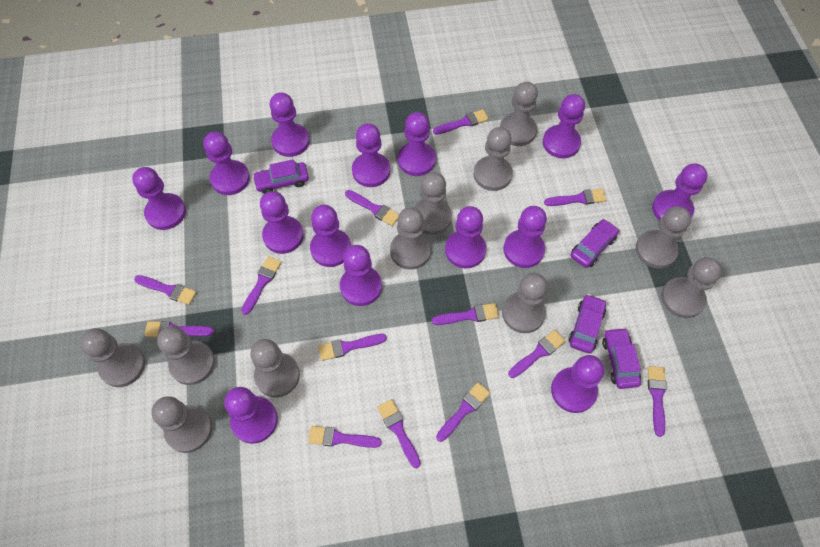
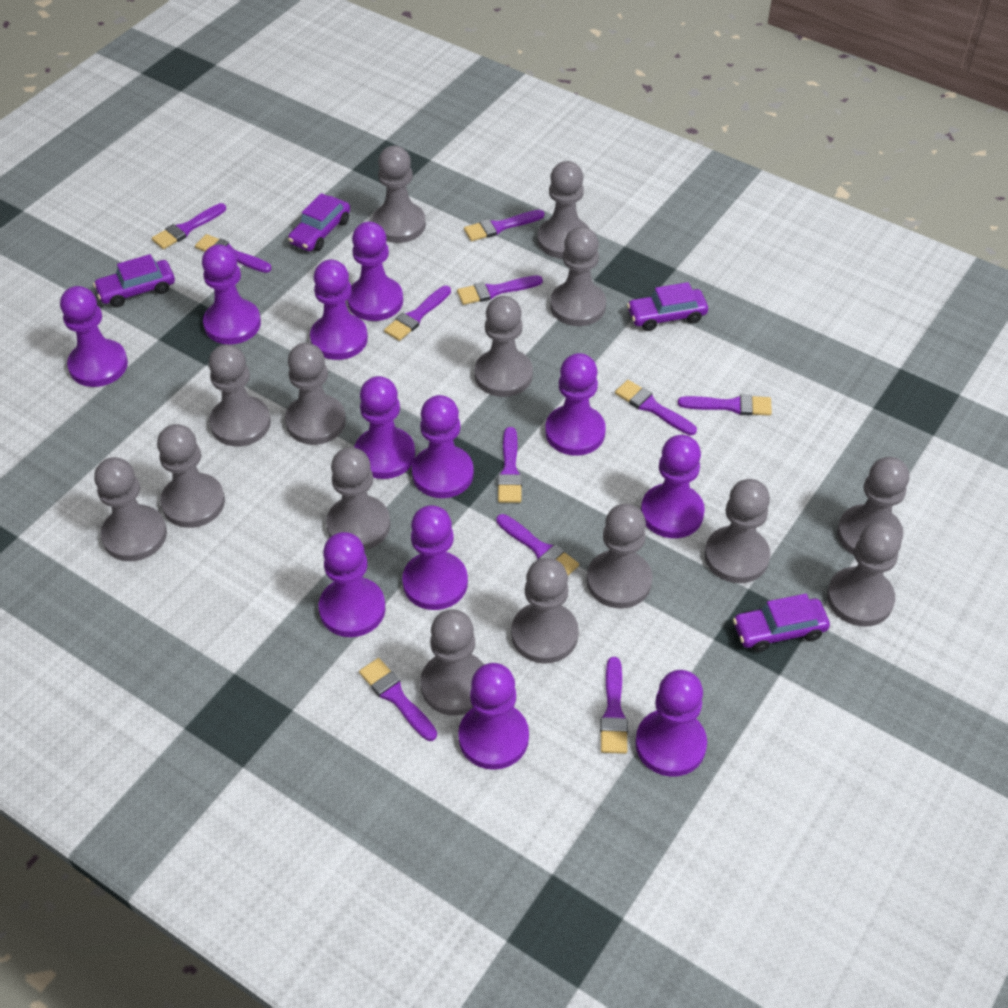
grey pawn: 11 -> 15
purple brush: 13 -> 11
purple pawn: 14 -> 12

